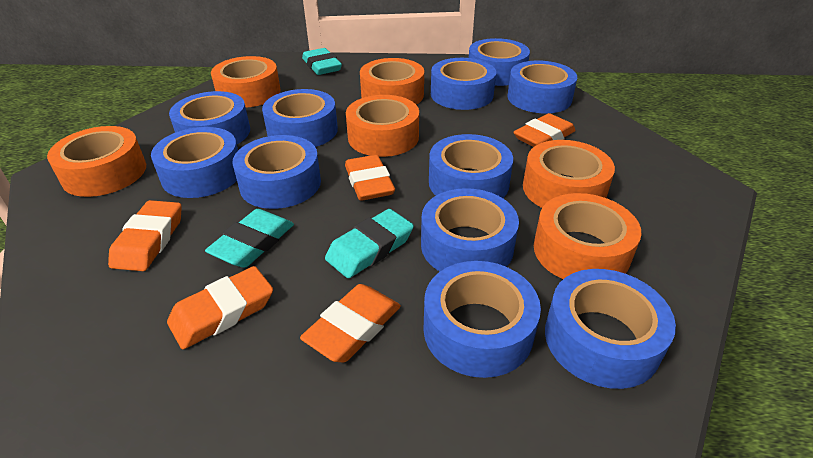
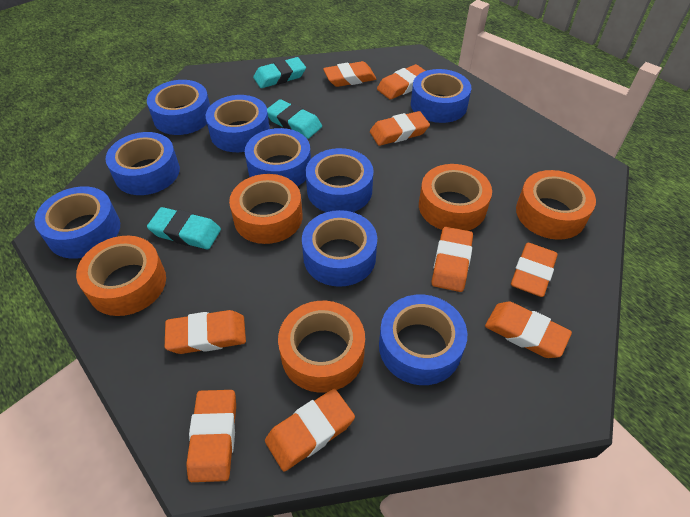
blue tape: 11 -> 9
orange eraser: 5 -> 9
orange tape: 6 -> 5

